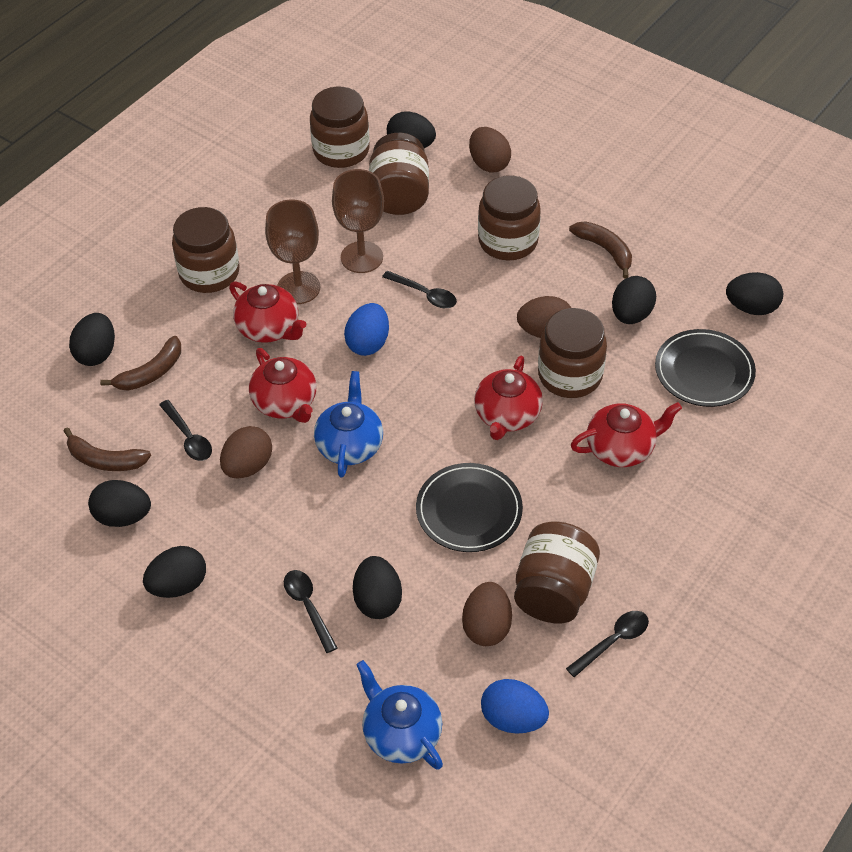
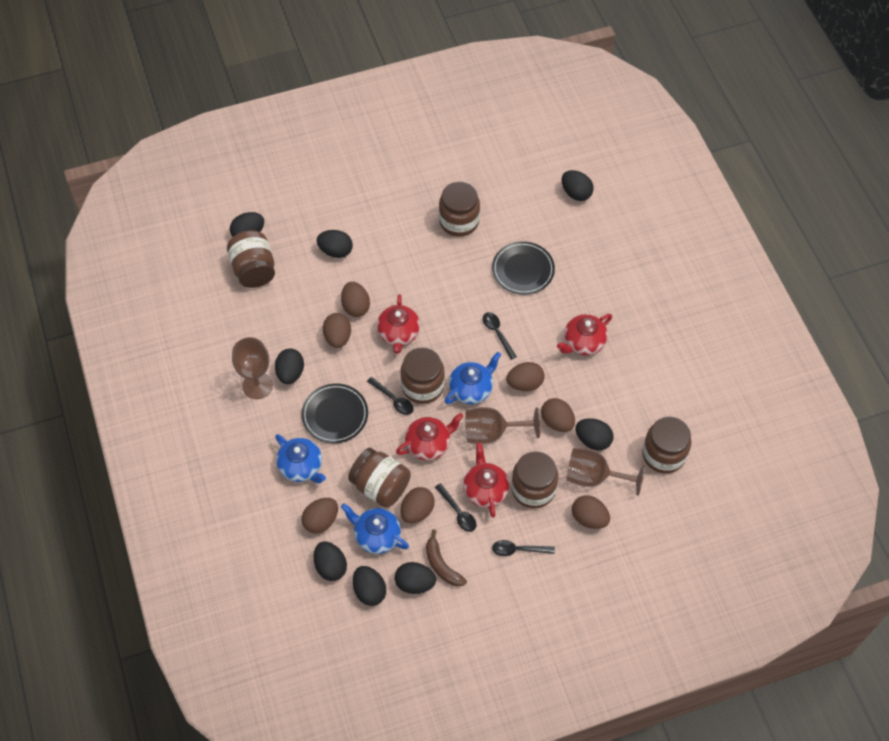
black egg: 7 -> 8
blue egg: 2 -> 0
blue teapot: 2 -> 3
brown banana: 3 -> 1
brown egg: 4 -> 7
brown goblet: 2 -> 3

